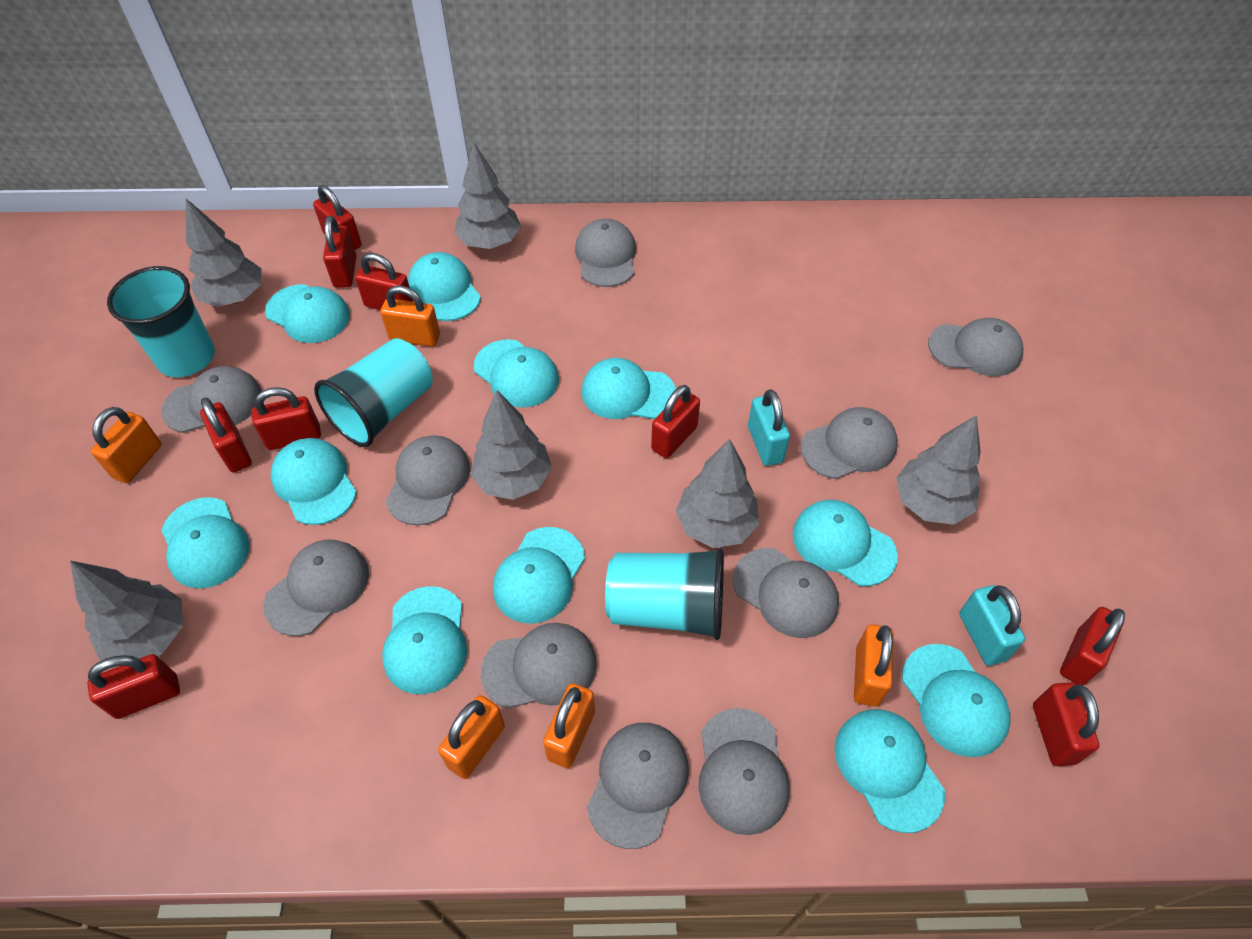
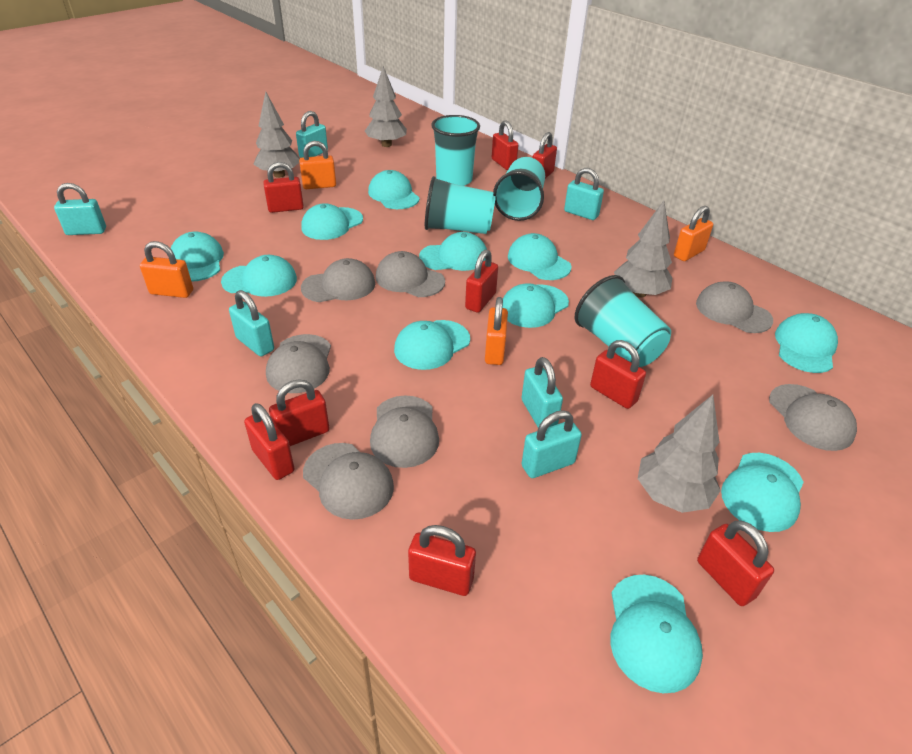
grey cap: 10 -> 7
grey tree: 6 -> 4
orange padlock: 5 -> 4
turquoise cup: 3 -> 4
turquoise padlock: 2 -> 6

